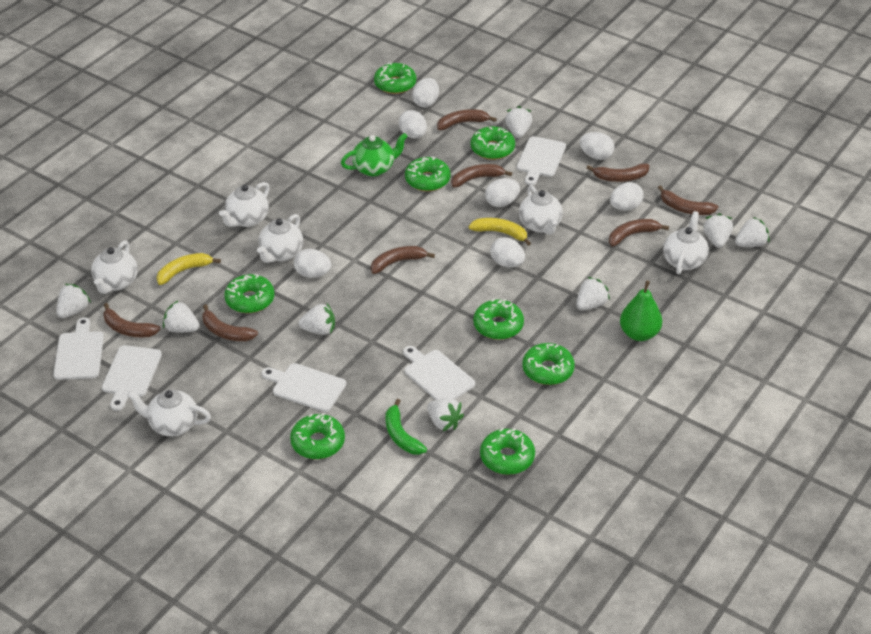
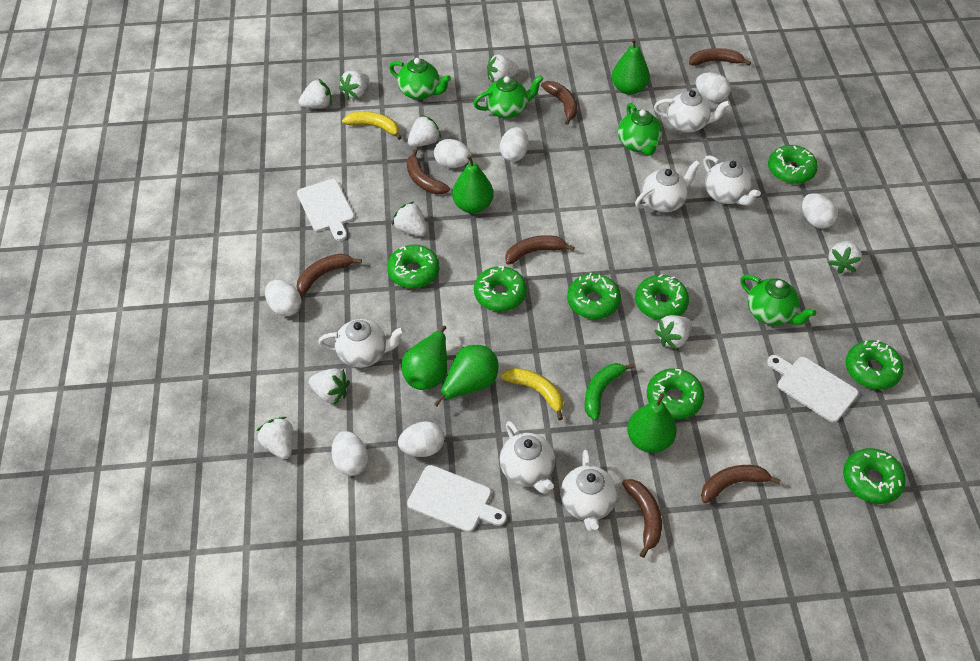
brown banana: 8 -> 7
green pear: 1 -> 5
green teapot: 1 -> 4
white cutting board: 5 -> 3
white strawberry: 8 -> 9

